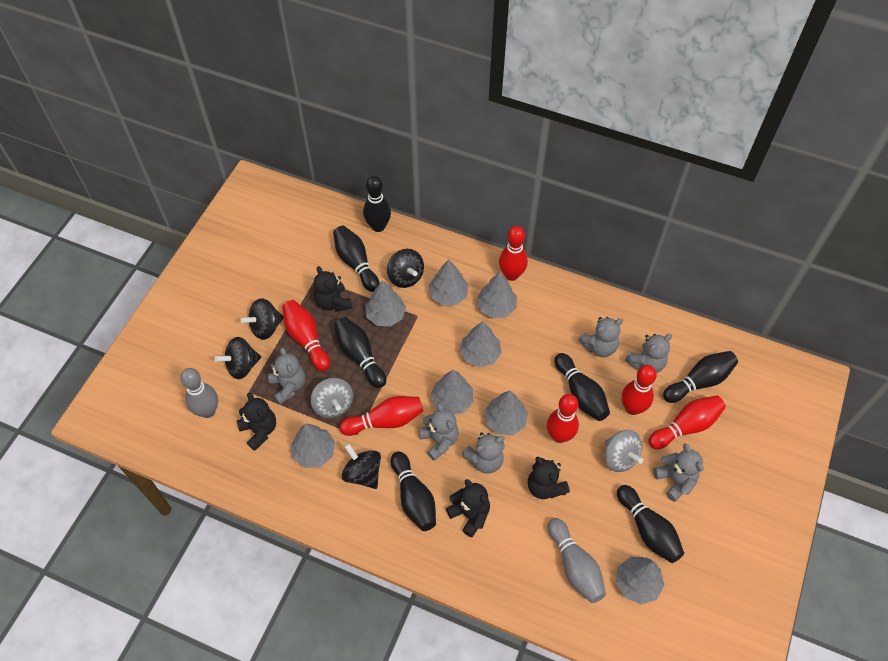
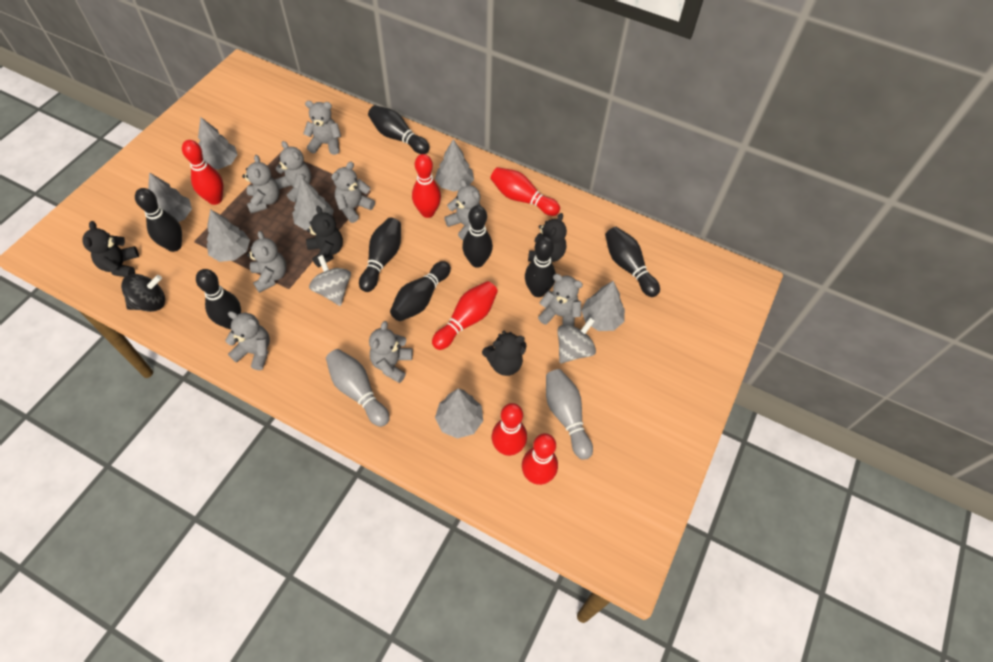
black bowling pin: 7 -> 8
black spinning top: 4 -> 1
grey teddy bear: 6 -> 9
grey tree: 8 -> 7

